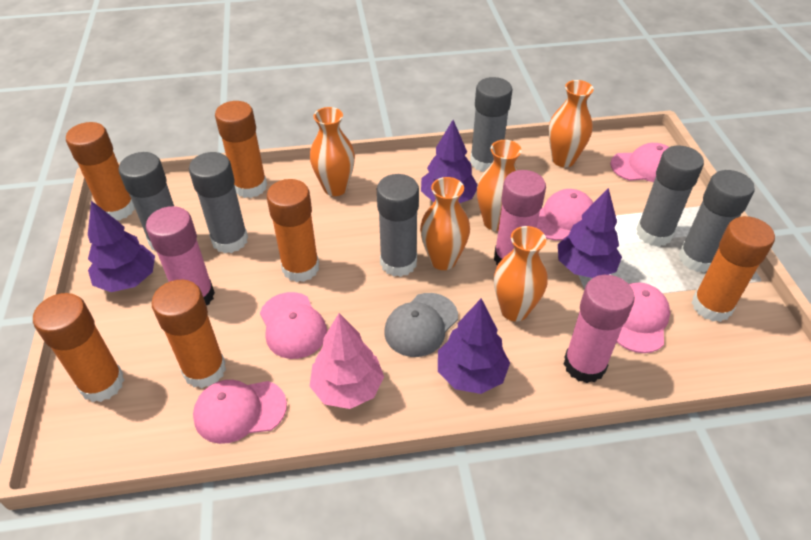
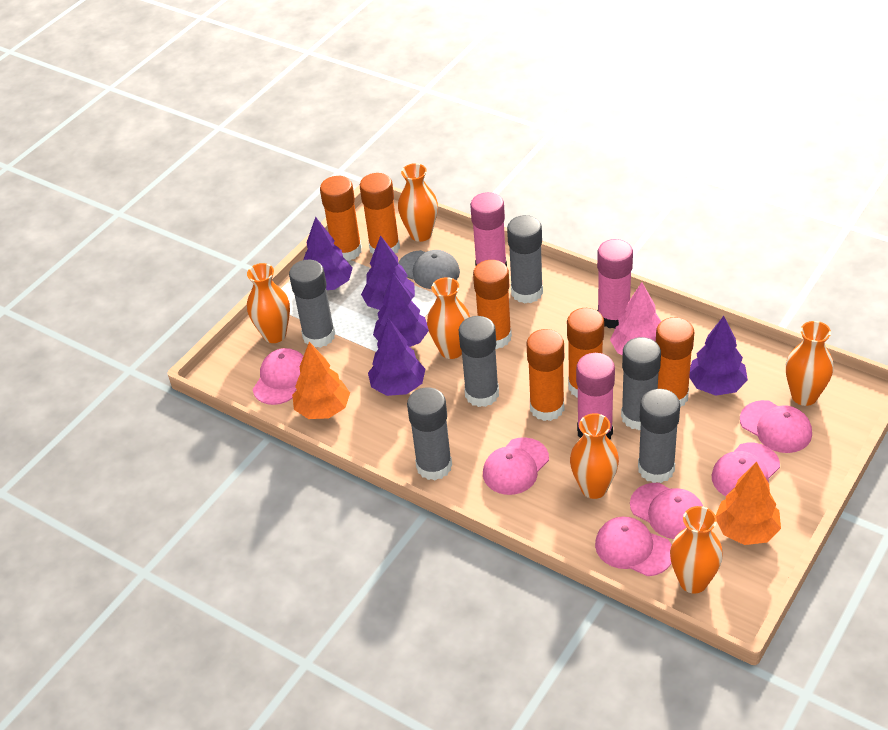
orange tree: 0 -> 2
orange vase: 5 -> 6
pink cap: 5 -> 6
purple tree: 4 -> 5

